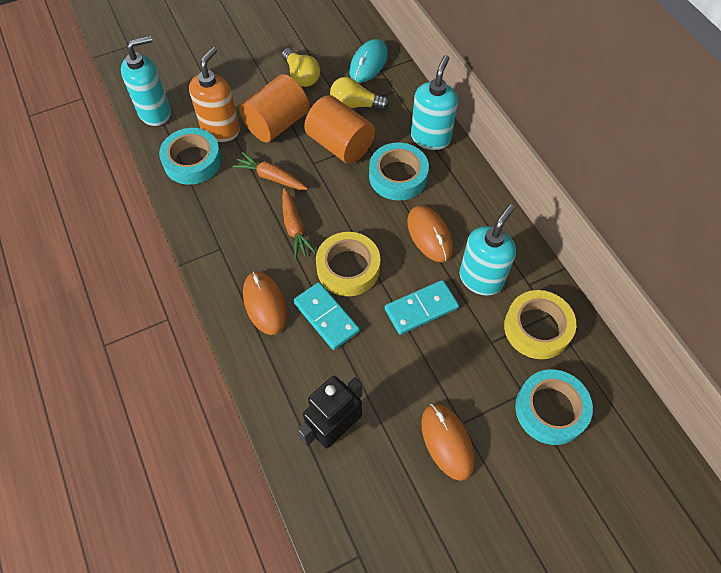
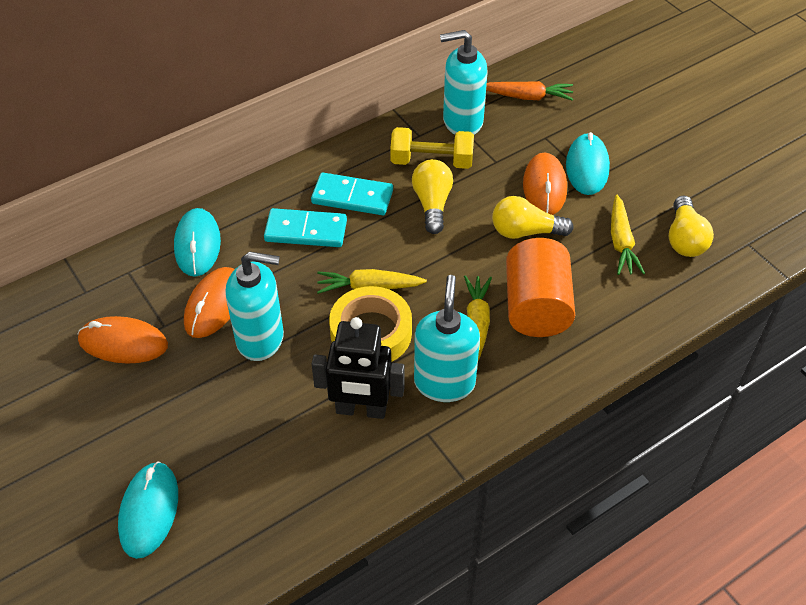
orange carrot: 2 -> 1
orange cylinder: 2 -> 1
orange soap dispenser: 1 -> 0
turquoise mouse: 1 -> 3
turquoise tape: 3 -> 0
yellow carrot: 0 -> 3
yellow dumbbell: 0 -> 1
yellow light bulb: 2 -> 3
yellow tape: 2 -> 1

